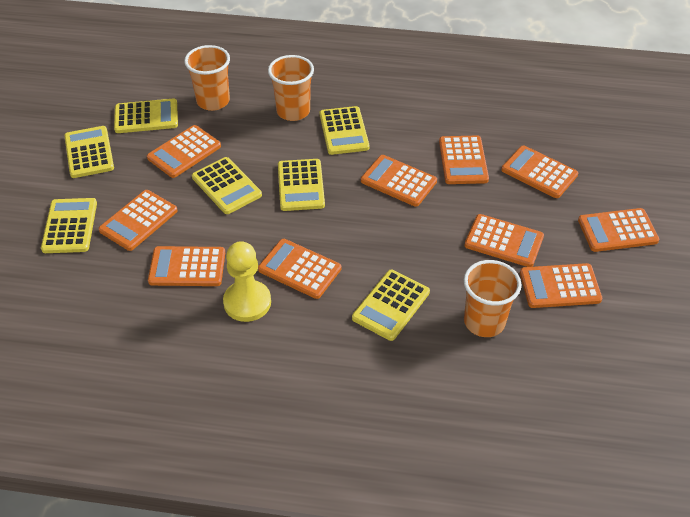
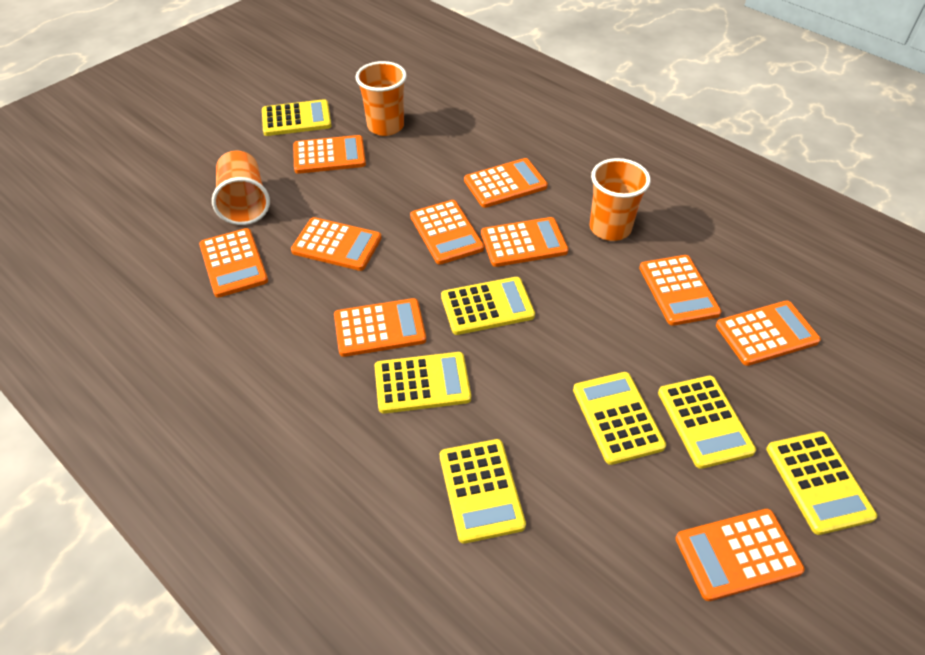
yellow pawn: 1 -> 0

